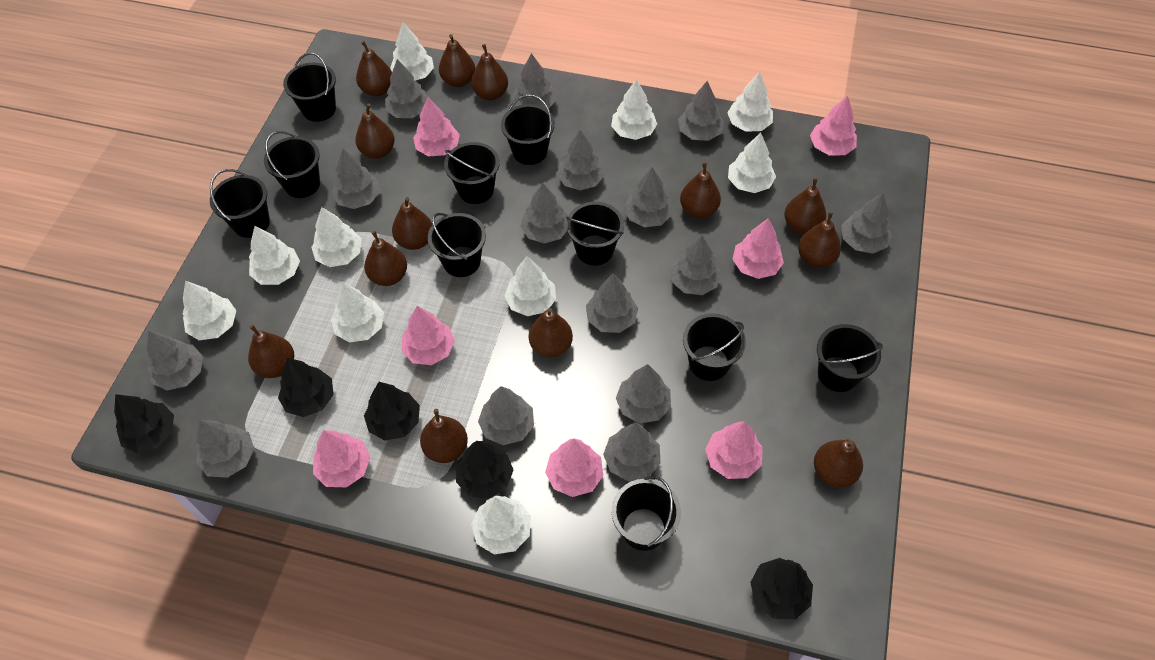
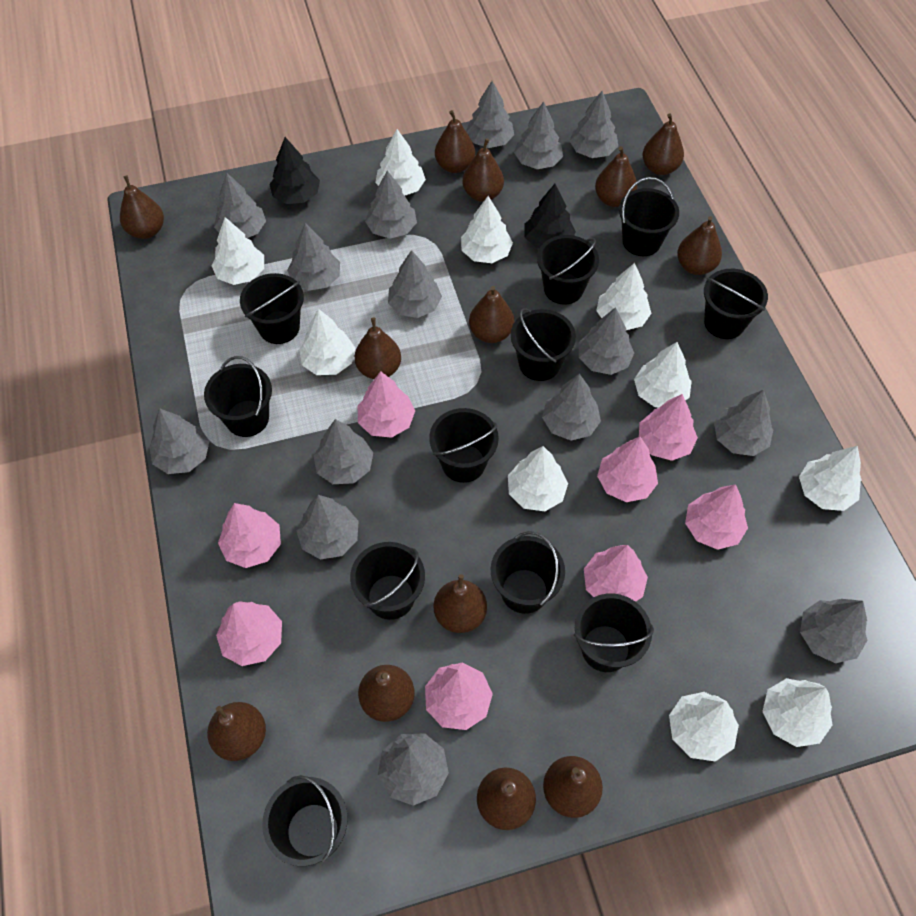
black bucket: 10 -> 11
black tree: 5 -> 2
pink tree: 7 -> 8

